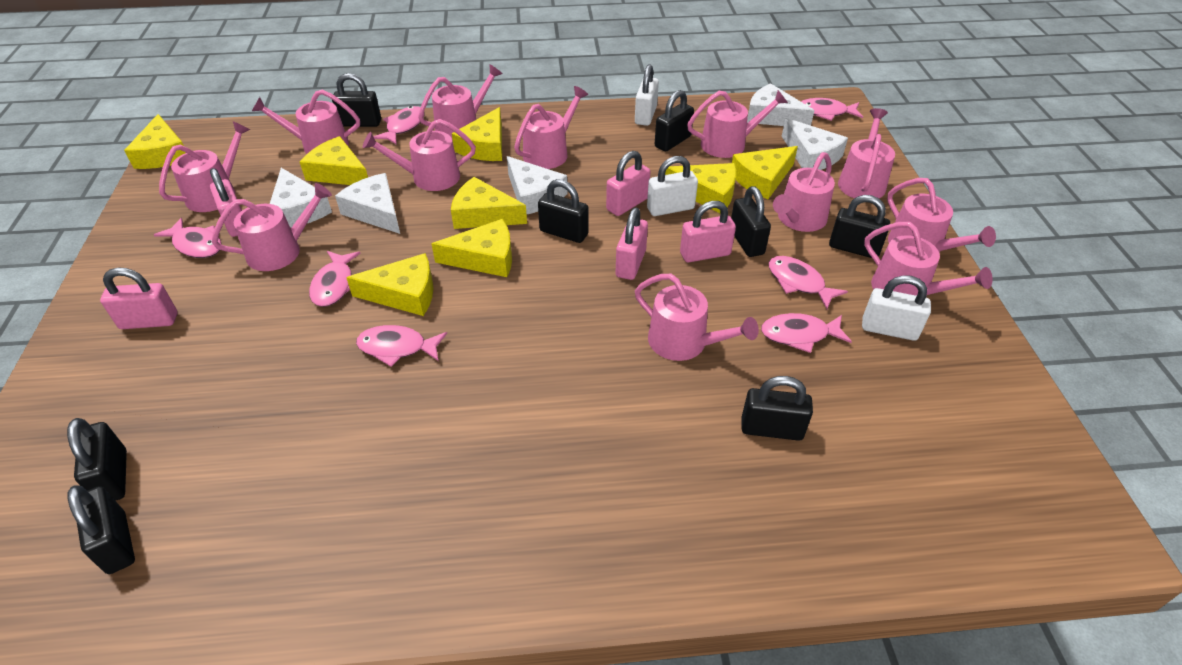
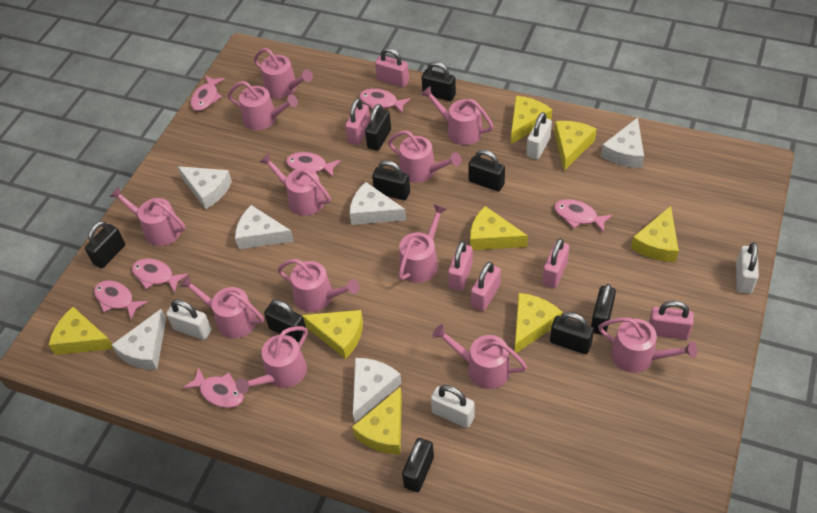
black padlock: 8 -> 9
pink padlock: 5 -> 6
white cheese: 5 -> 6
white padlock: 3 -> 4

